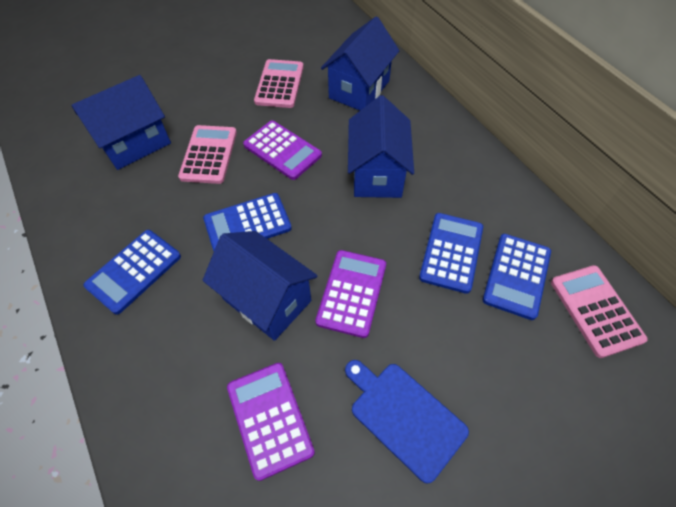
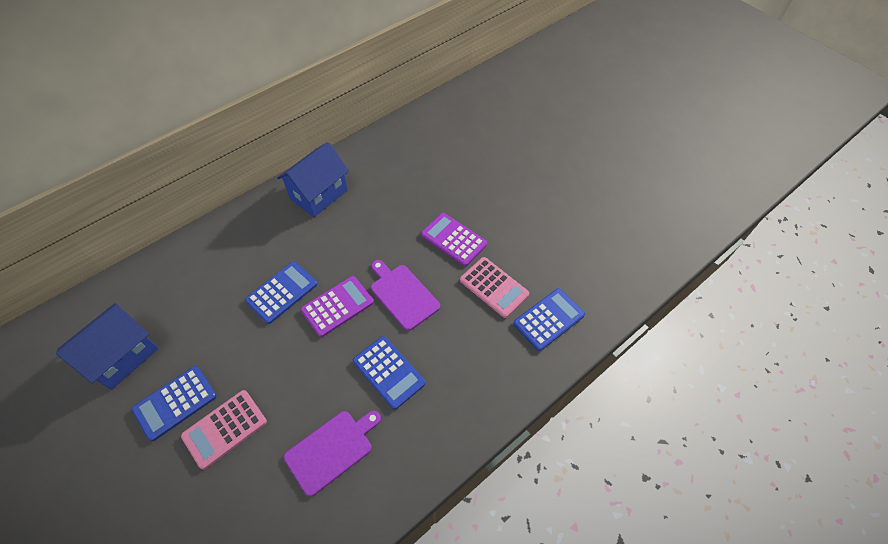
blue cutting board: 1 -> 0
blue house: 4 -> 2
pink calculator: 3 -> 2
purple calculator: 3 -> 2
purple cutting board: 0 -> 2

